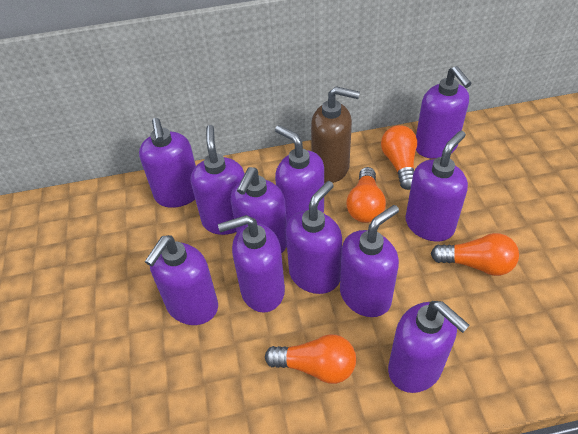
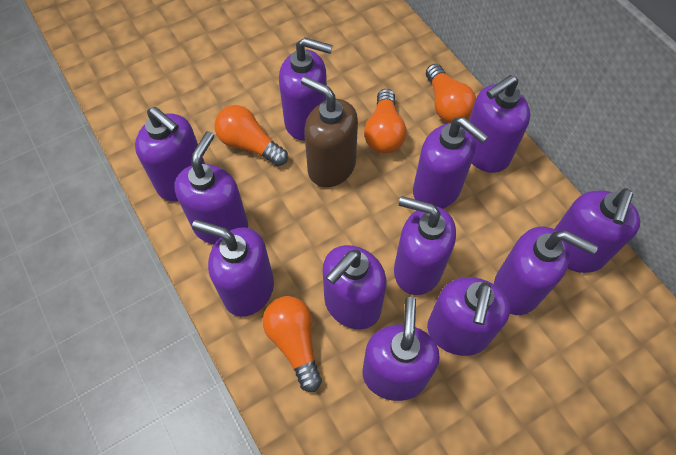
purple soap dispenser: 11 -> 12

